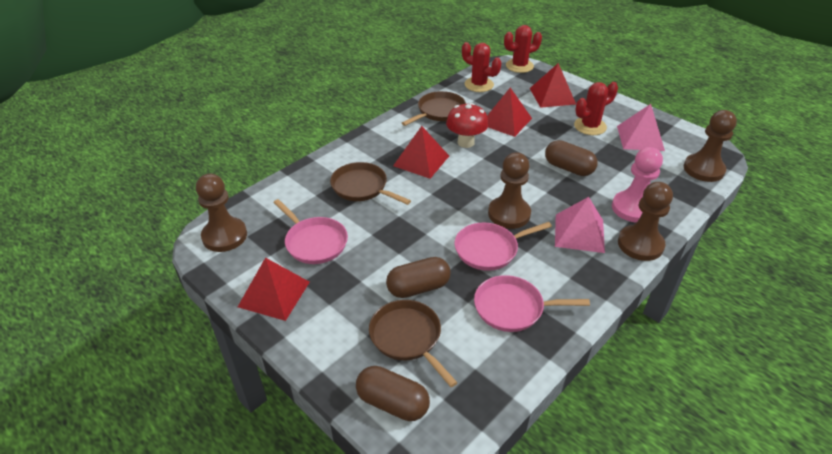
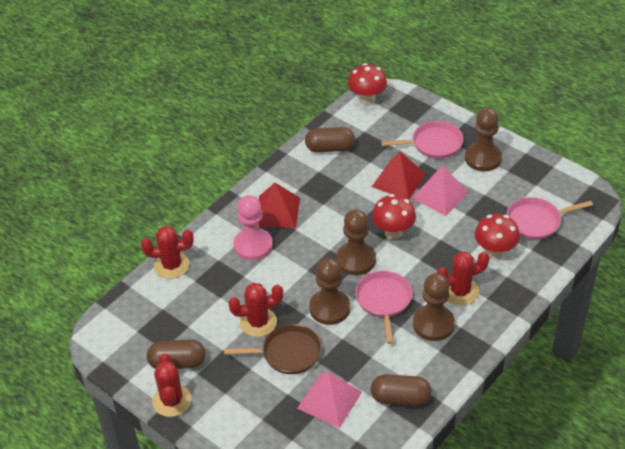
brown pan: 3 -> 1
red cactus: 3 -> 4
red mushroom: 1 -> 3
red pyramid: 4 -> 2

